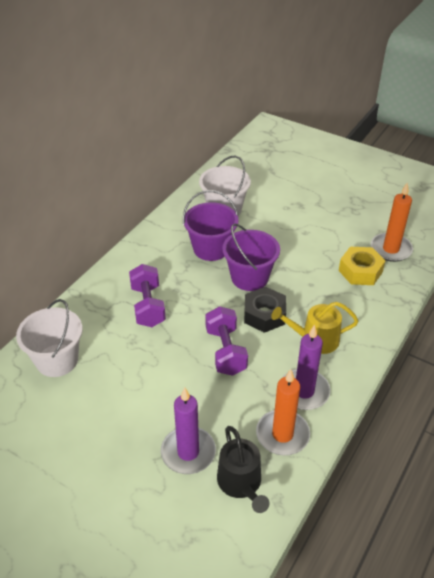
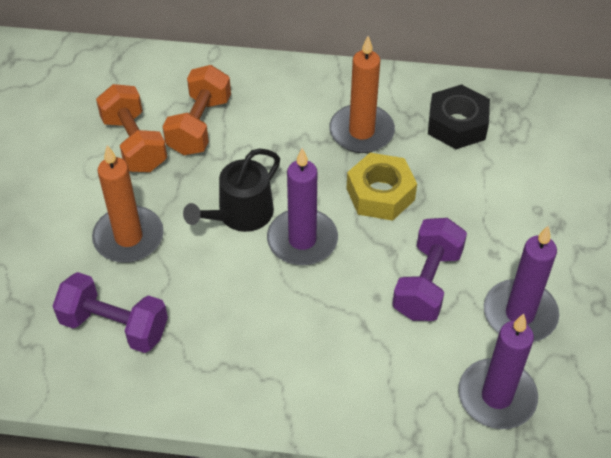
orange dumbbell: 0 -> 2
purple bucket: 2 -> 0
purple candle: 2 -> 3
white bucket: 2 -> 0
yellow watering can: 1 -> 0

